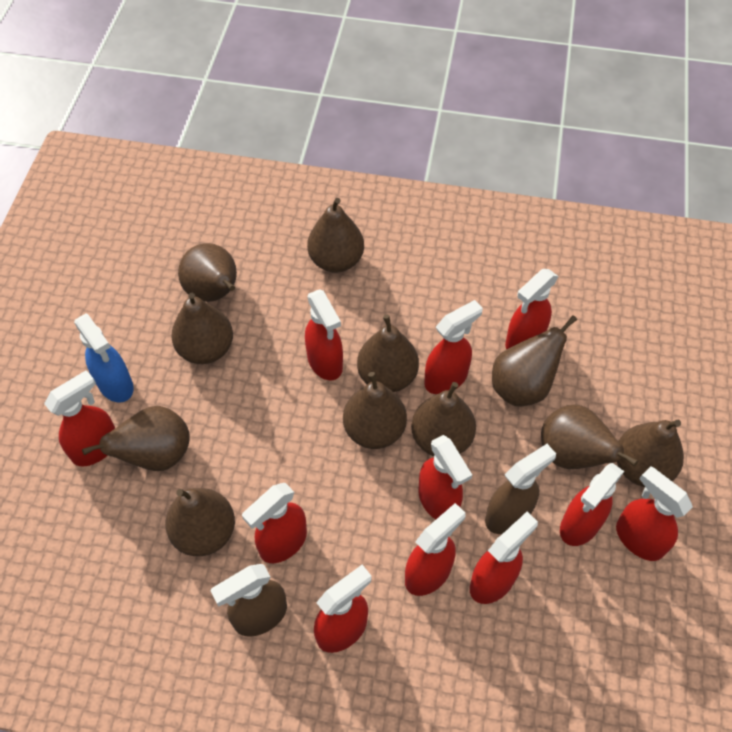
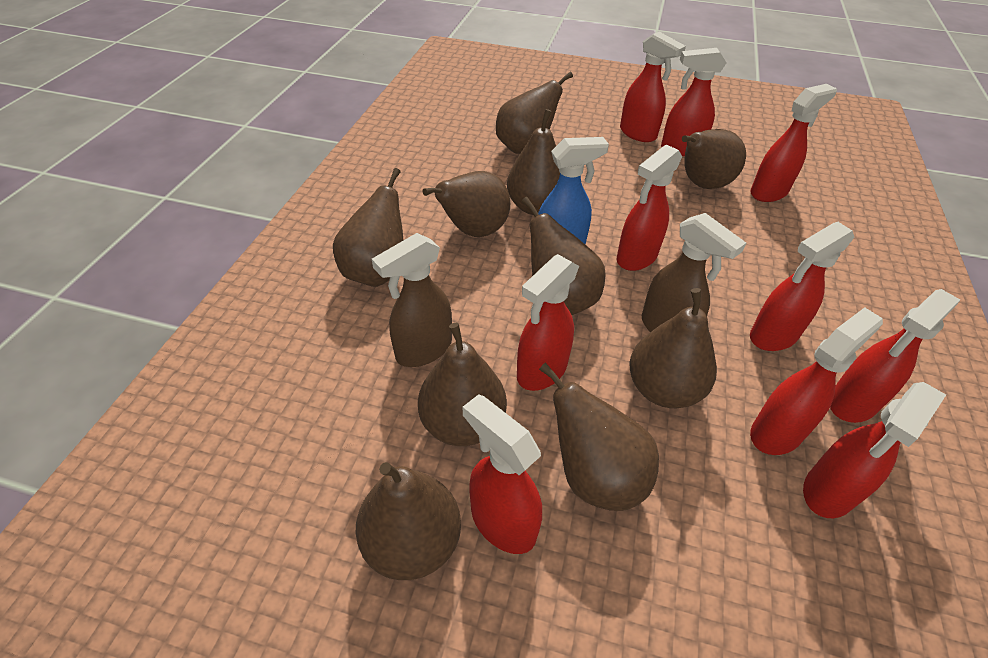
brown pear: 11 -> 10
red spray bottle: 11 -> 10

